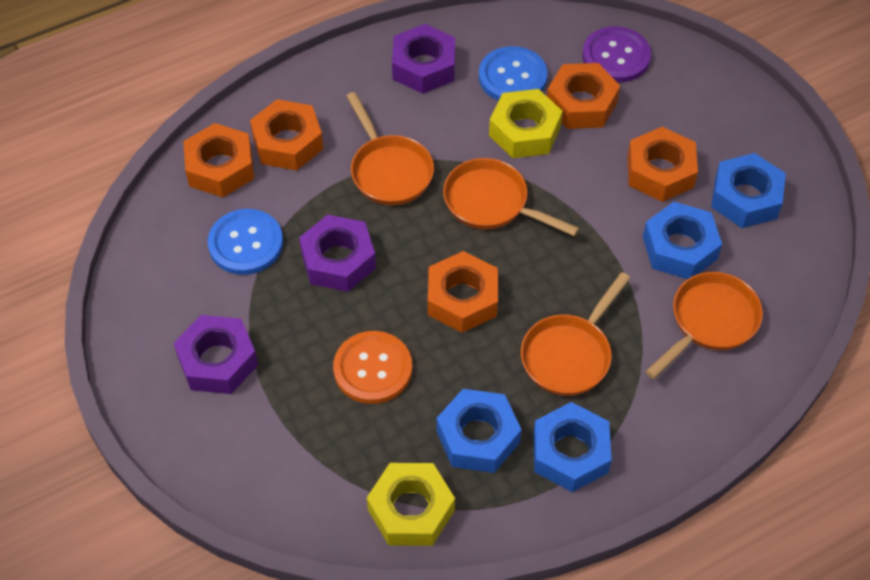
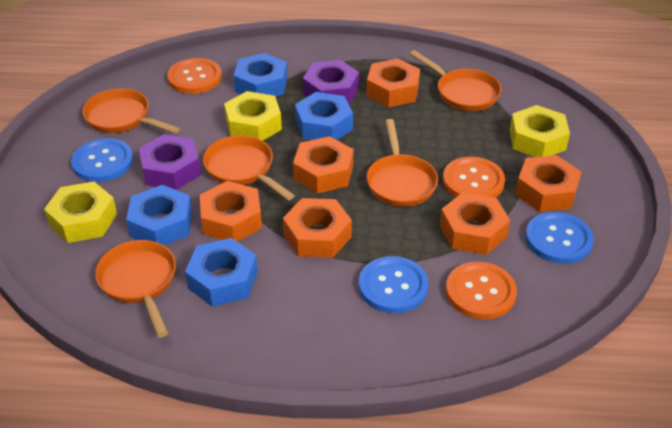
blue button: 2 -> 3
orange button: 1 -> 3
orange nut: 5 -> 6
orange pan: 4 -> 5
purple button: 1 -> 0
purple nut: 3 -> 2
yellow nut: 2 -> 3

